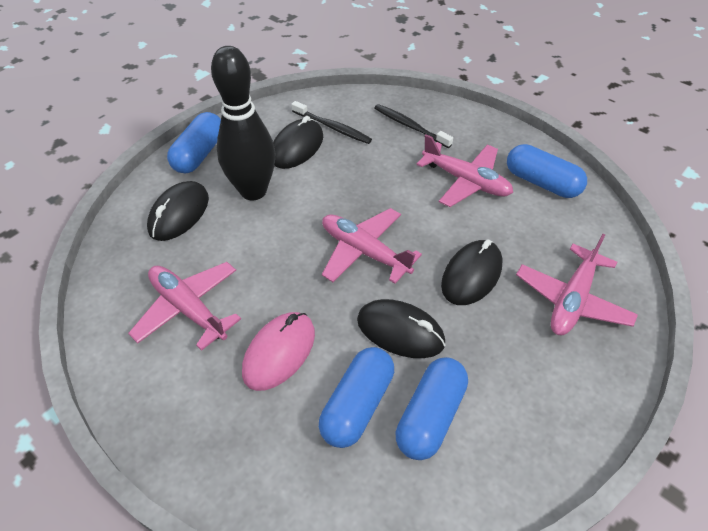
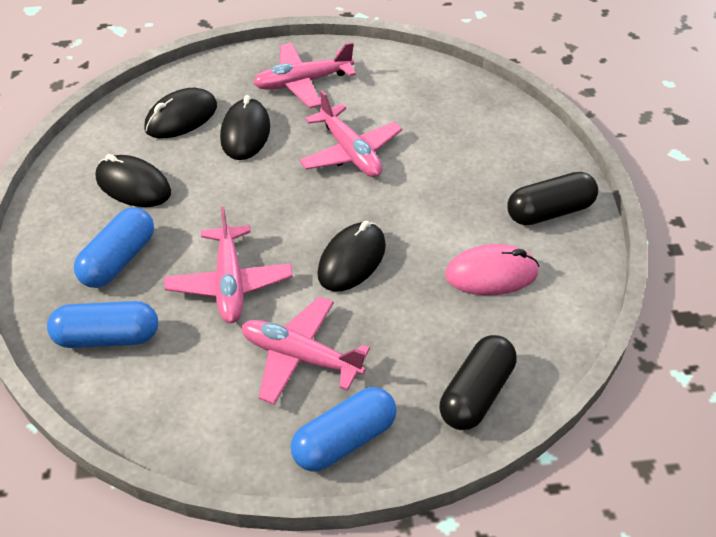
black bowling pin: 1 -> 0
black capsule: 0 -> 2
black toothbrush: 2 -> 0
blue capsule: 4 -> 3

